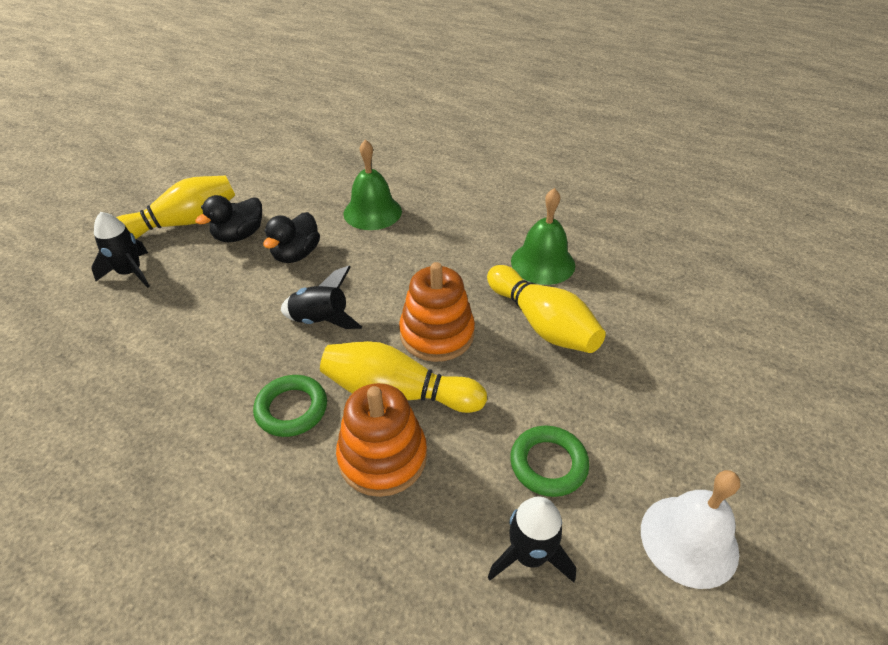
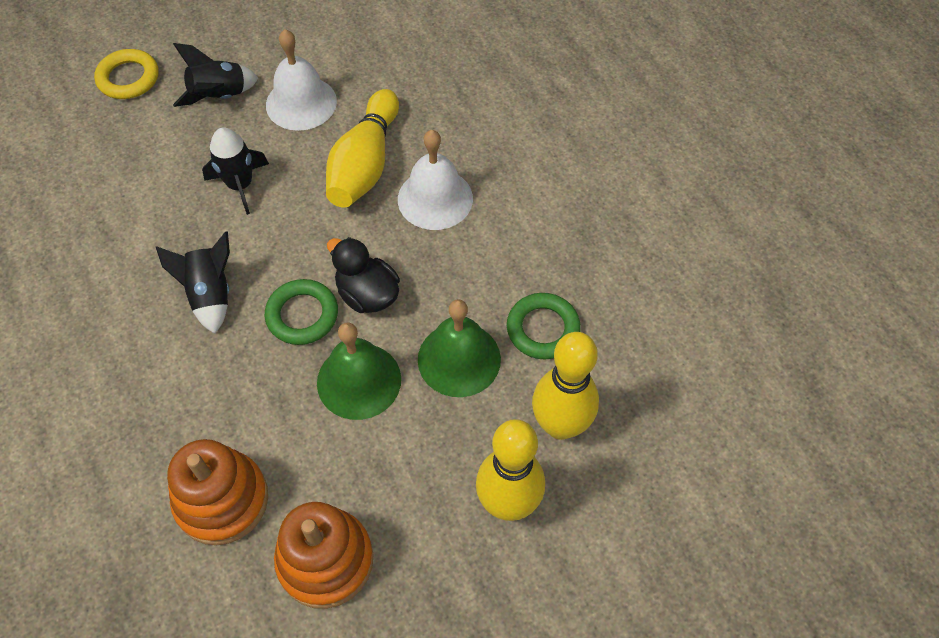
black duck: 2 -> 1
white bell: 1 -> 2
yellow ring: 0 -> 1

